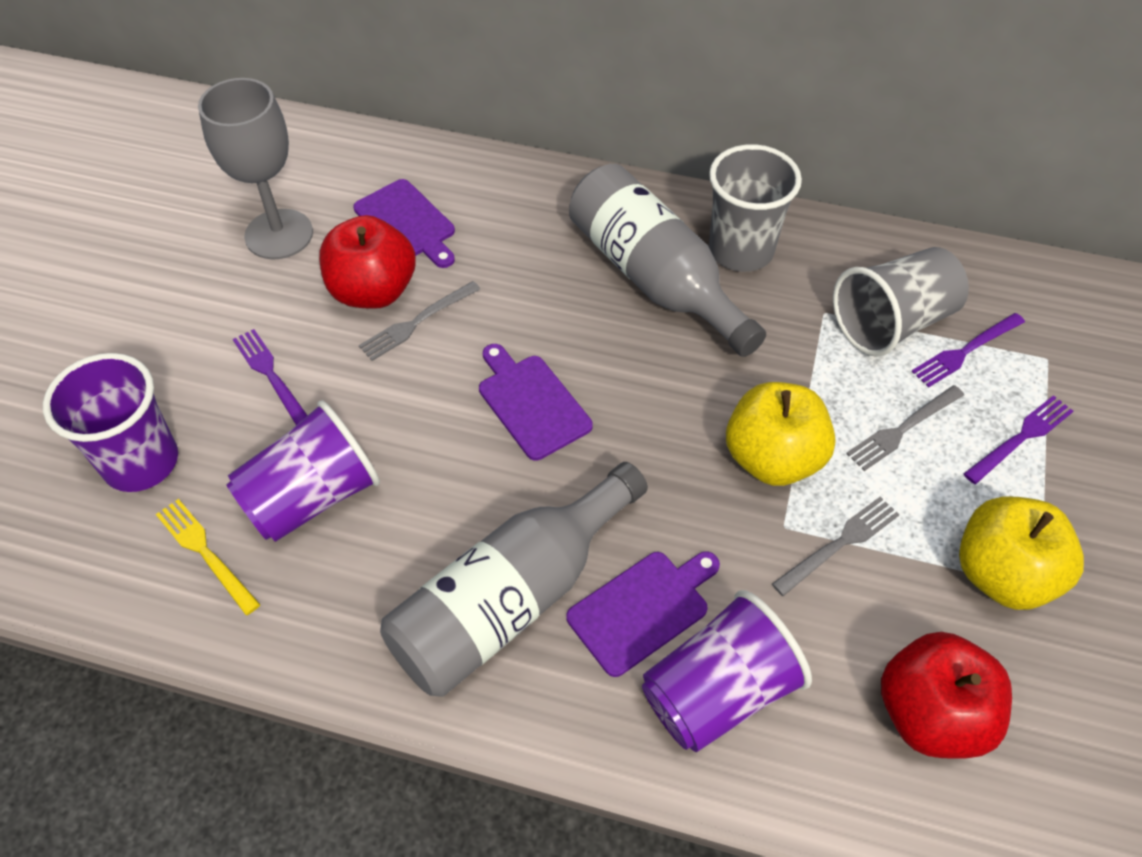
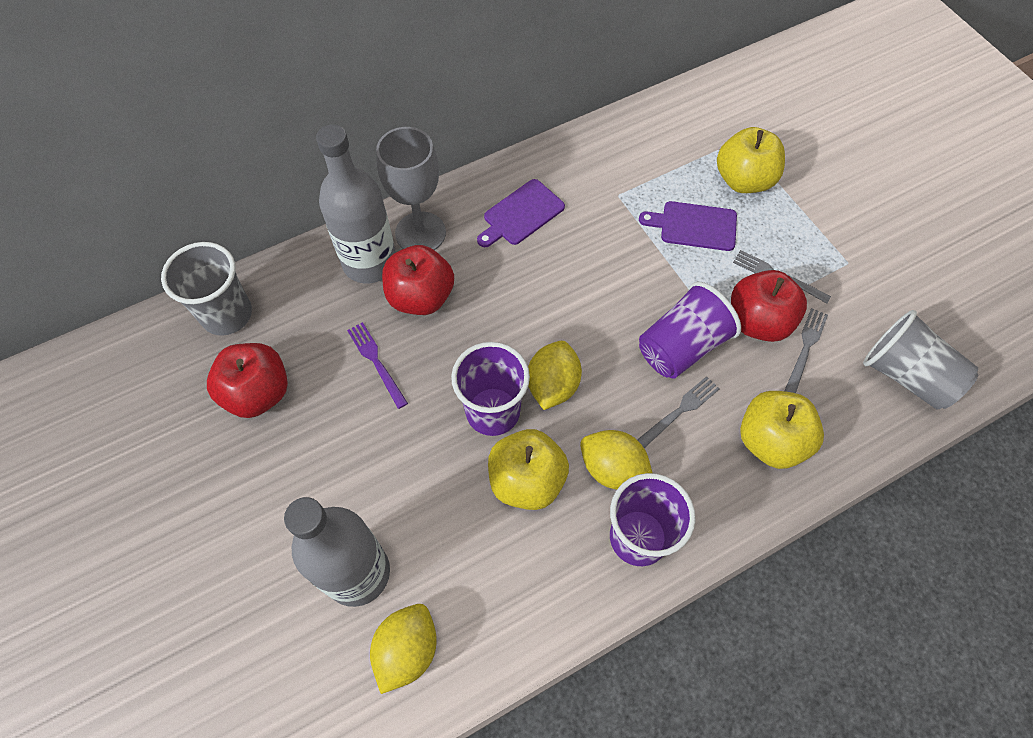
purple cutting board: 3 -> 2
purple fork: 3 -> 1
red apple: 2 -> 3
yellow apple: 2 -> 3
yellow fork: 1 -> 0
yellow lemon: 0 -> 3

